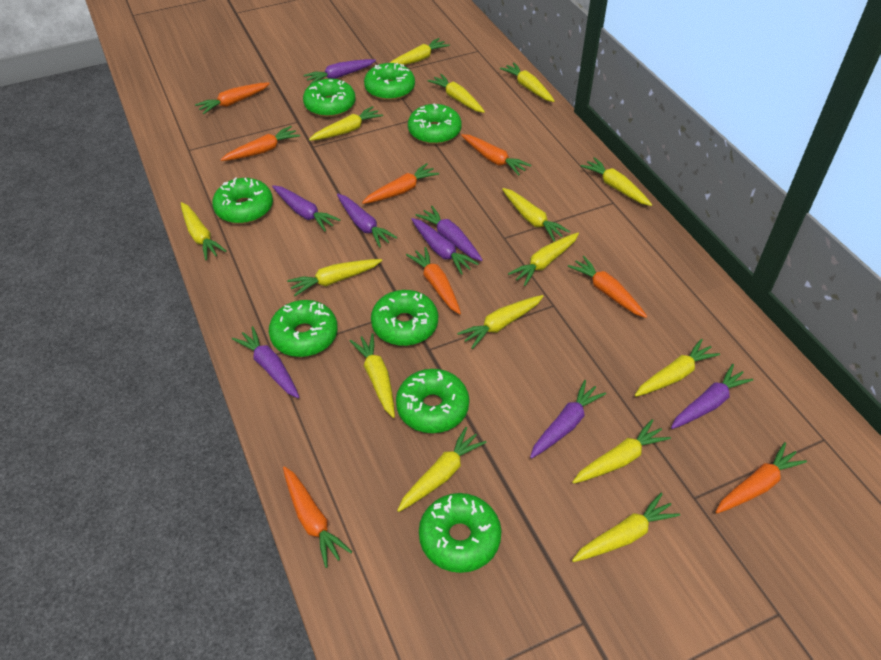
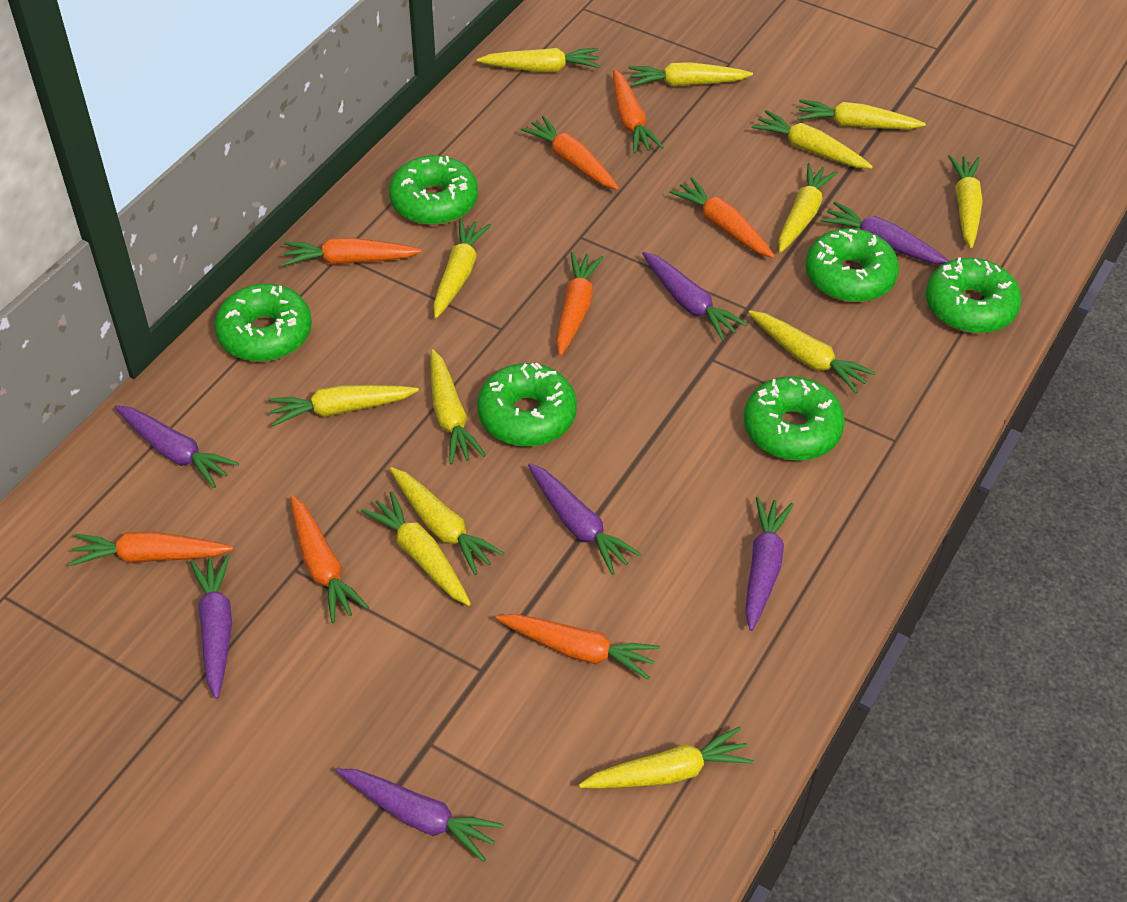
green donut: 8 -> 6
purple carrot: 8 -> 7
yellow carrot: 15 -> 13

